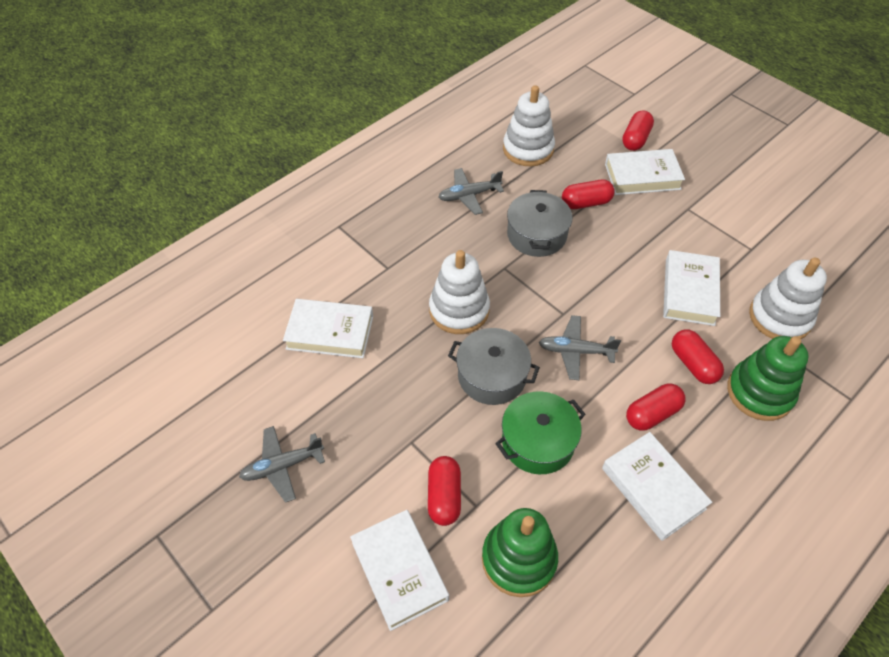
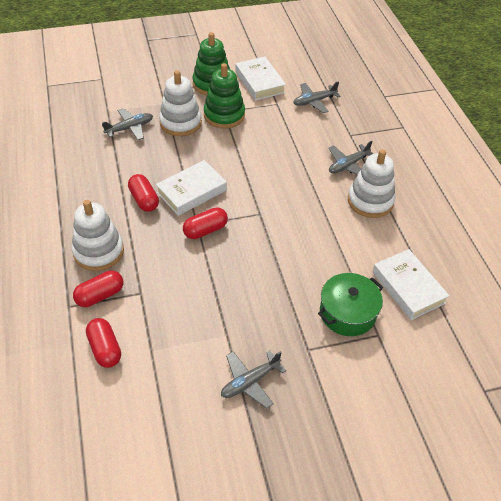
grey plane: 3 -> 4
grey pot: 2 -> 0
red capsule: 5 -> 4
white book: 5 -> 3

